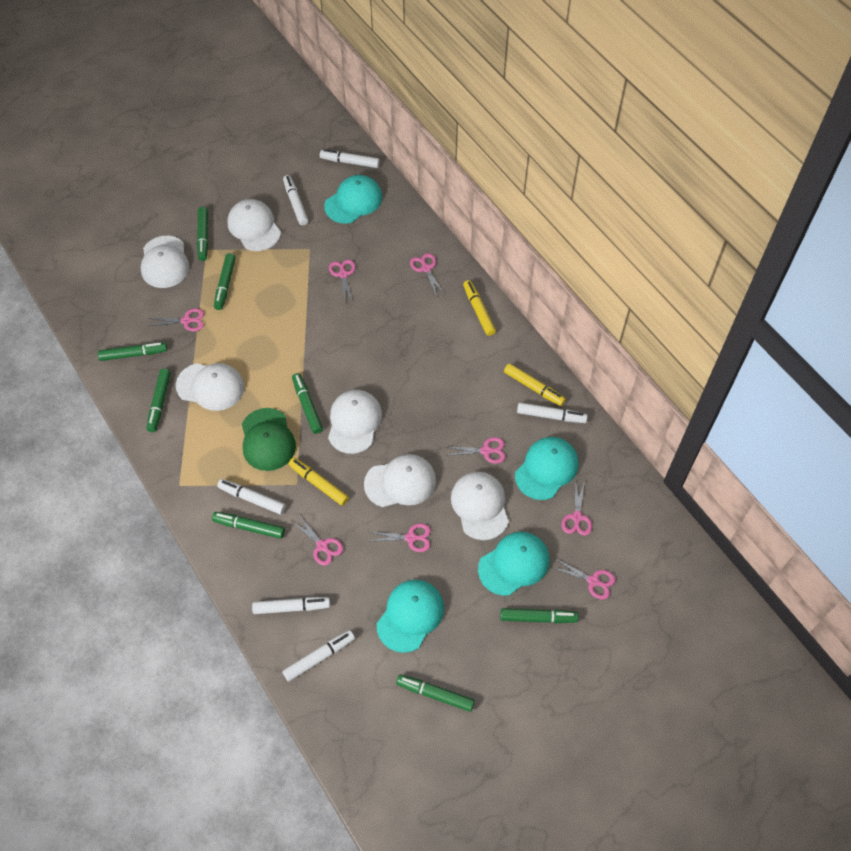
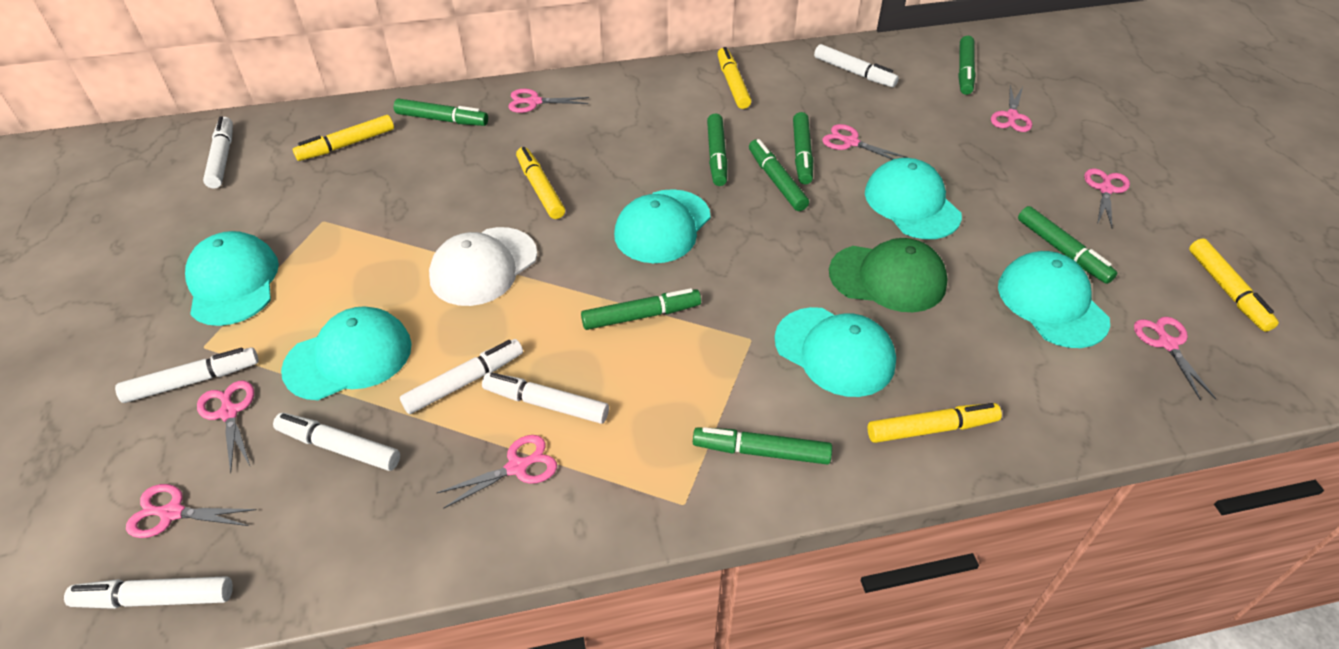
turquoise cap: 4 -> 6
white cap: 6 -> 1
white marker: 6 -> 7
yellow marker: 3 -> 5

